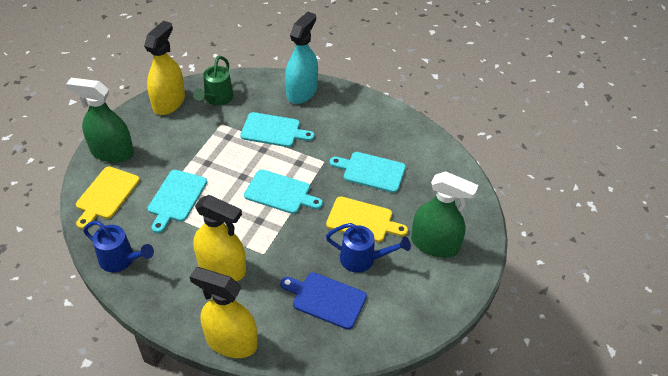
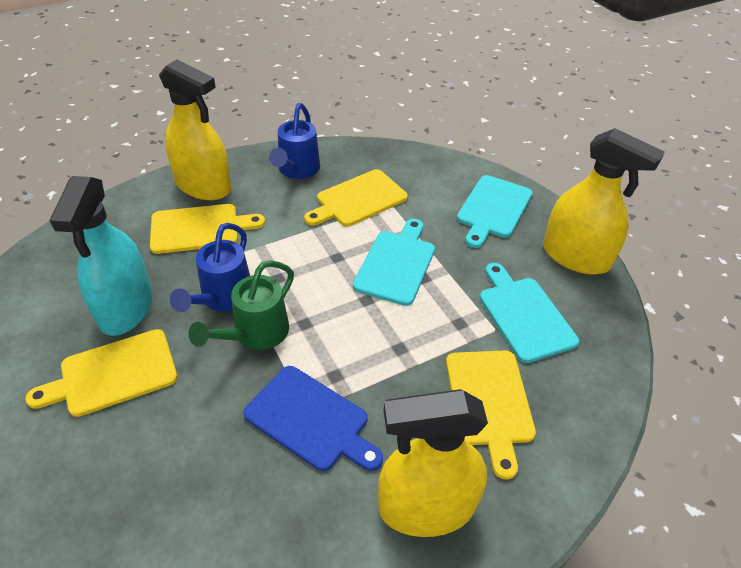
green spray bottle: 2 -> 0
turquoise cutting board: 4 -> 3
yellow cutting board: 2 -> 4

